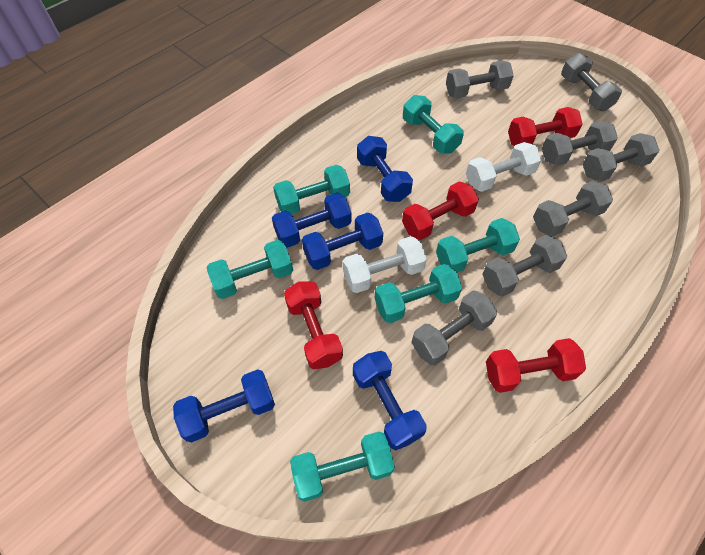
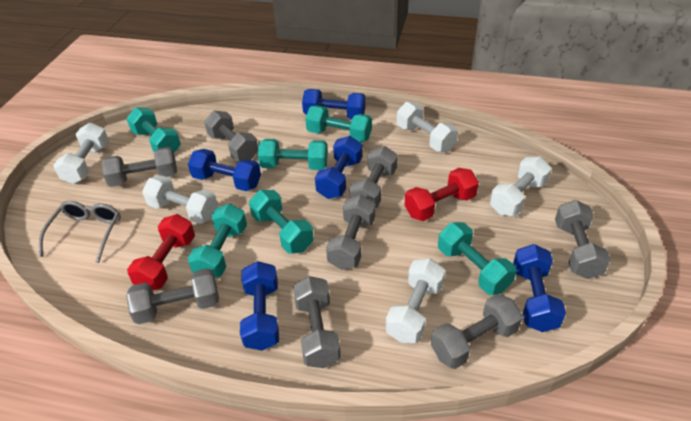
grey dumbbell: 7 -> 8
grey glasses: 0 -> 1
red dumbbell: 4 -> 2
white dumbbell: 2 -> 5

